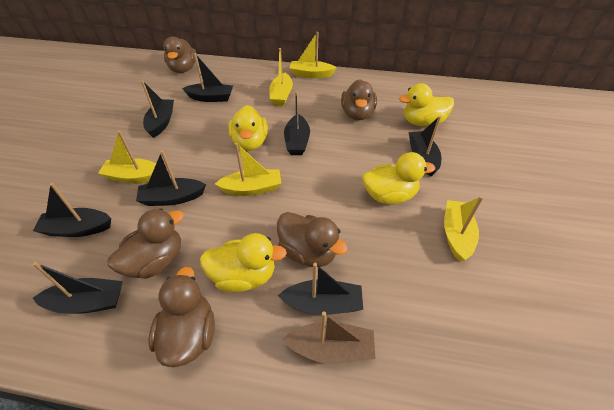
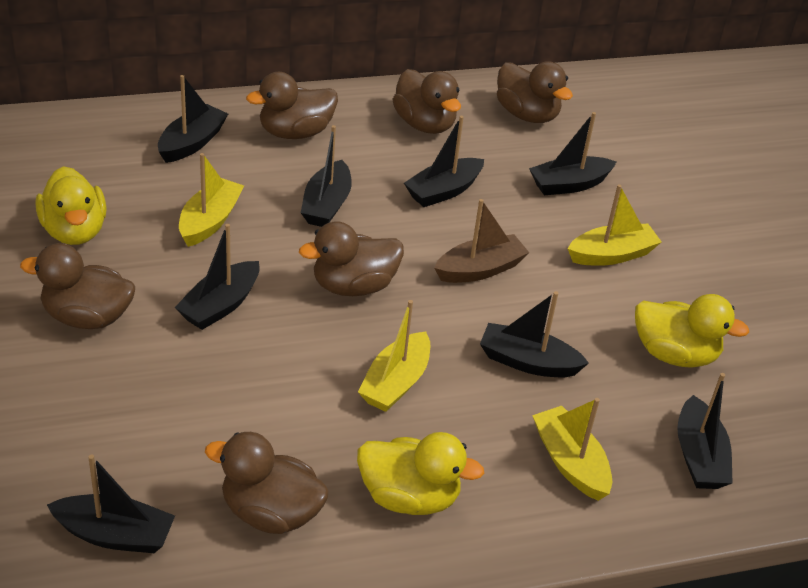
brown duck: 5 -> 6
yellow boat: 5 -> 4
yellow duck: 4 -> 3

